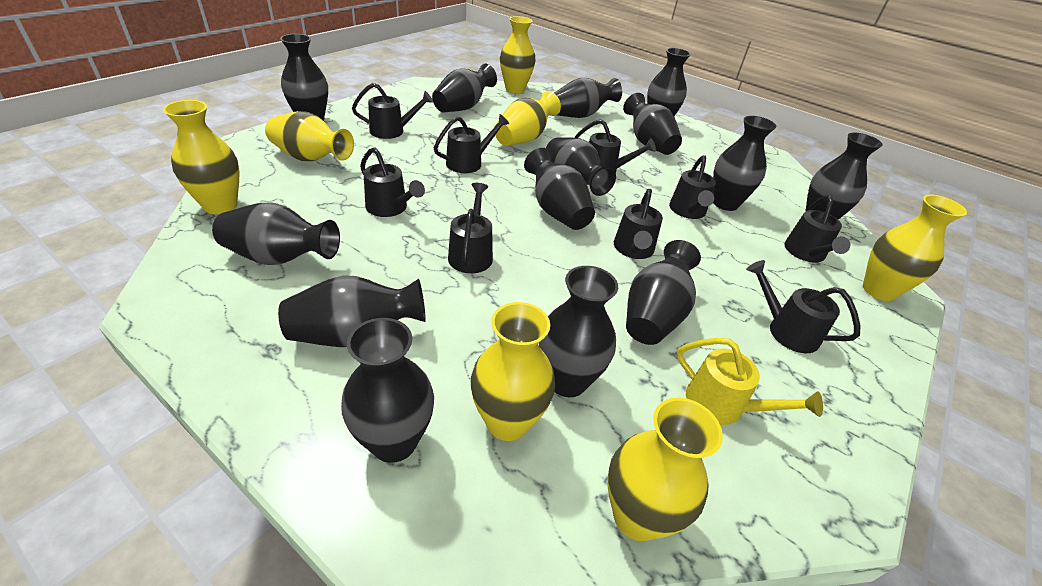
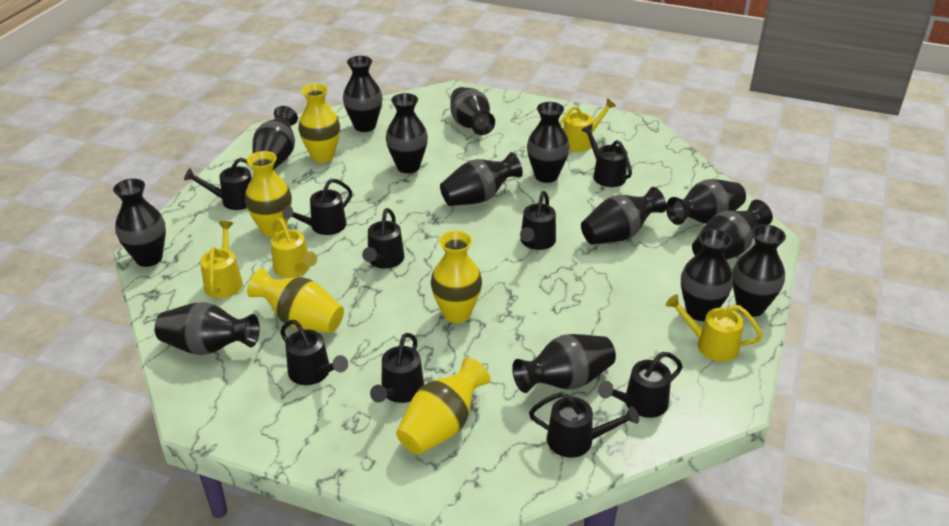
yellow vase: 7 -> 5
yellow watering can: 1 -> 4

